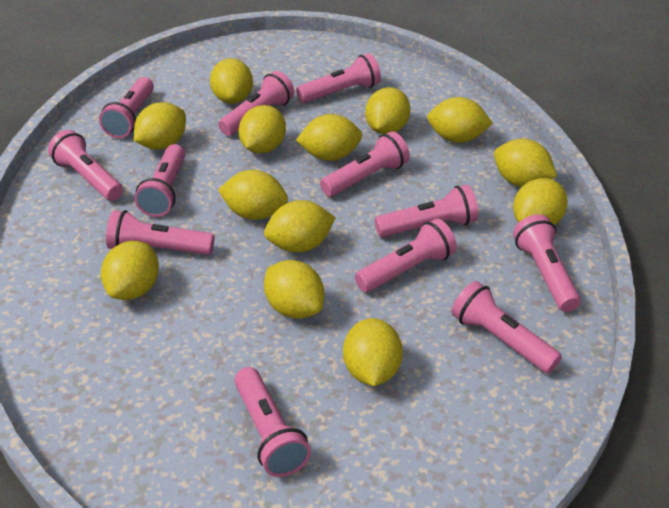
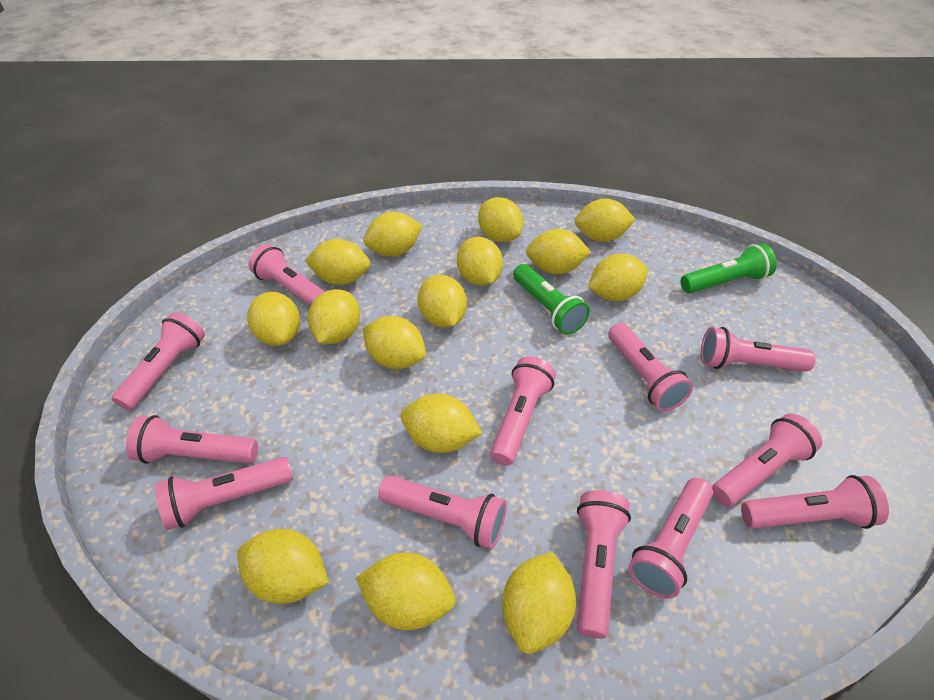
green flashlight: 0 -> 2
yellow lemon: 13 -> 15

